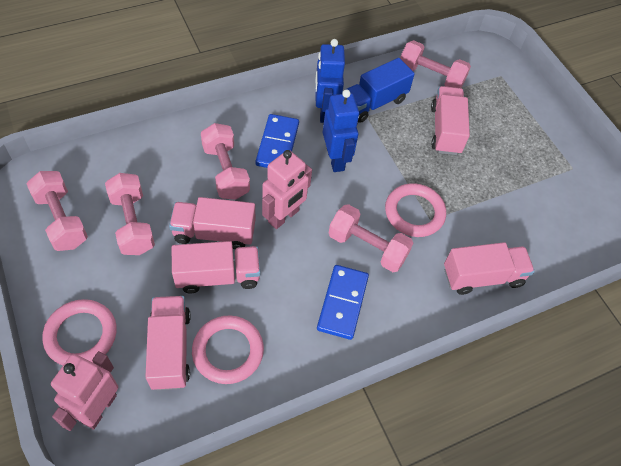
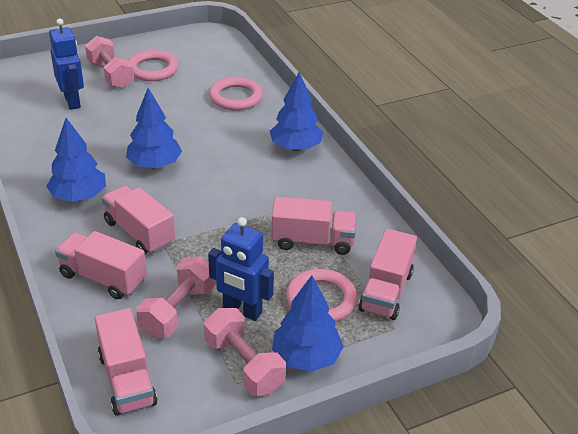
blue domino: 2 -> 0
blue tree: 0 -> 4
blue truck: 1 -> 0
pink dumbbell: 5 -> 3
pink robot: 2 -> 0

